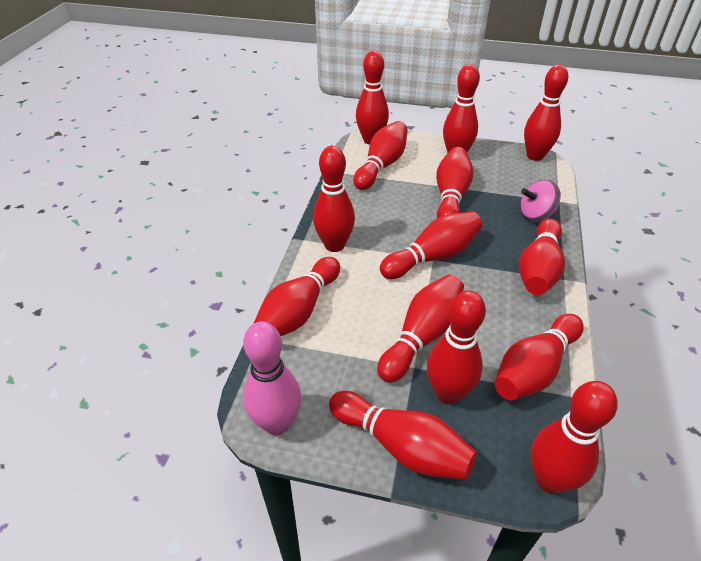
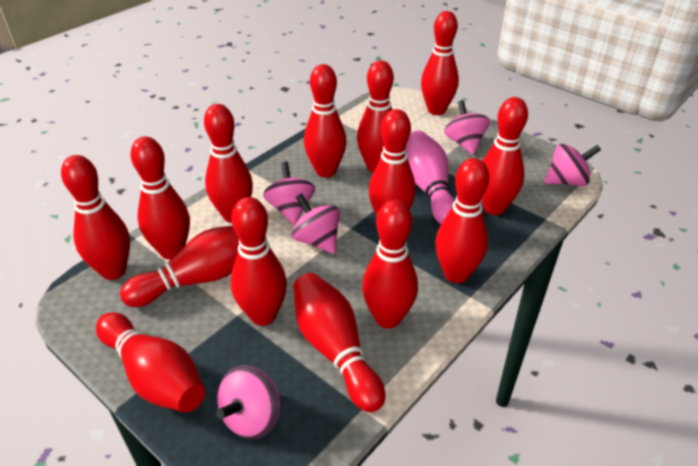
pink spinning top: 1 -> 5

